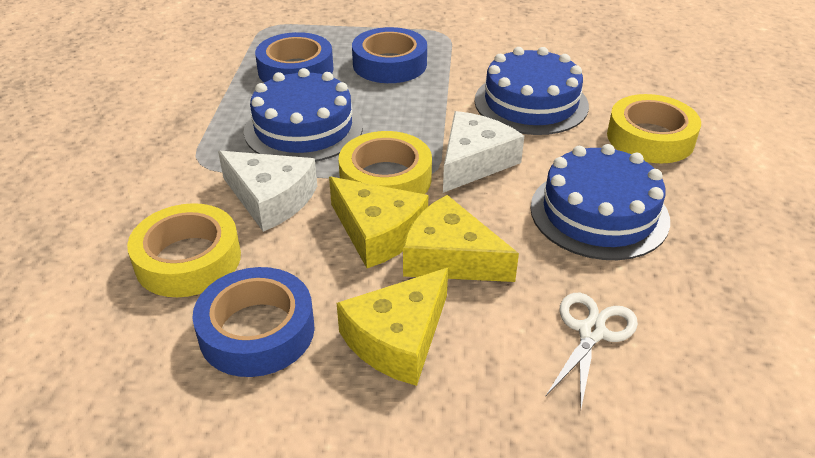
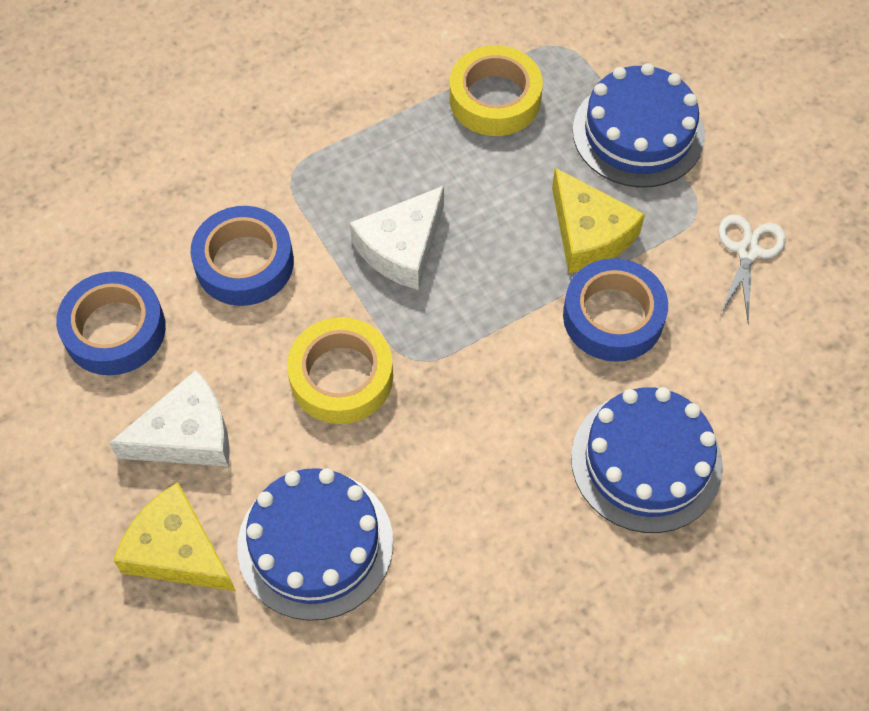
yellow cheese: 3 -> 2
yellow tape: 3 -> 2

